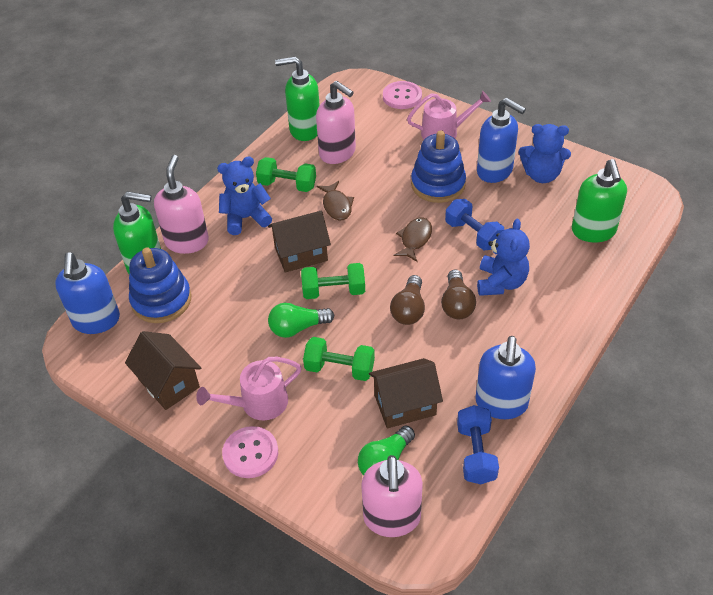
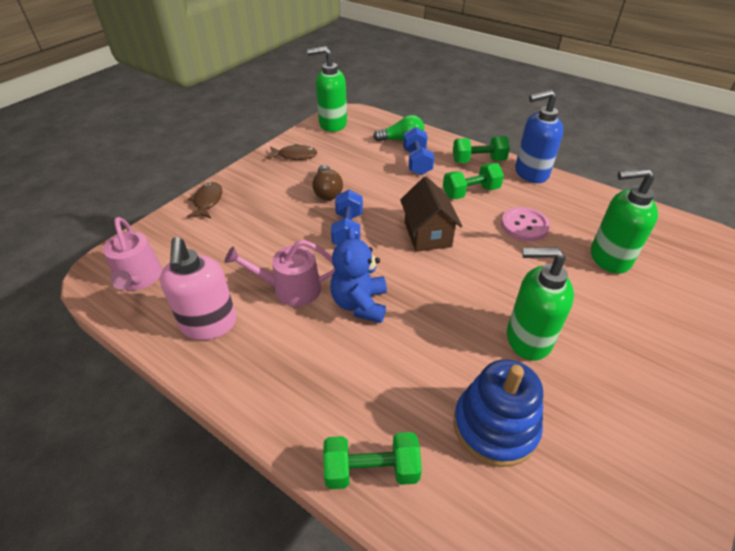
blue soap dispenser: 3 -> 1
blue stacking toy: 2 -> 1
blue teddy bear: 3 -> 1
brown house: 3 -> 1
brown light bulb: 2 -> 1
green light bulb: 2 -> 1
pink button: 2 -> 1
pink soap dispenser: 3 -> 1

